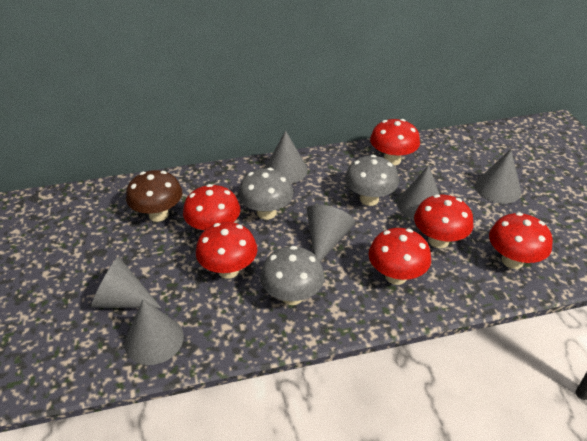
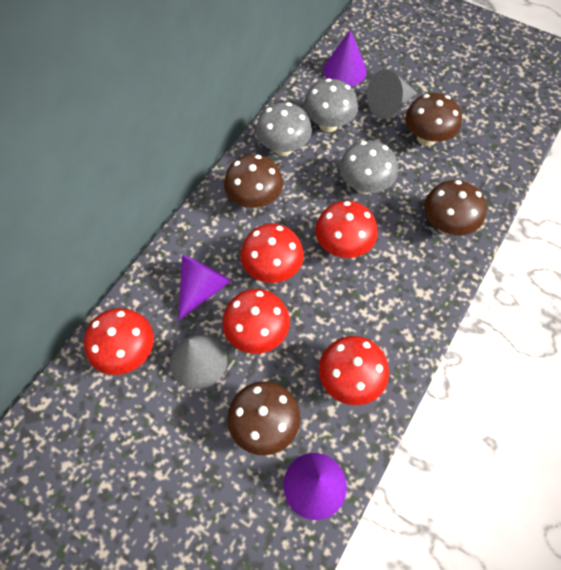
brown mushroom: 1 -> 4
grey cone: 6 -> 2
purple cone: 0 -> 3
red mushroom: 6 -> 5

